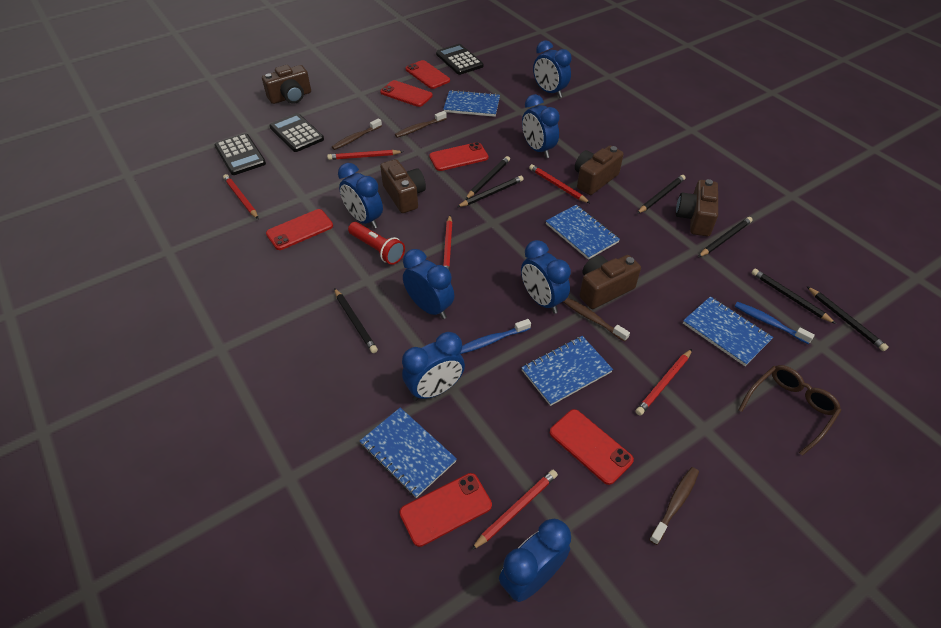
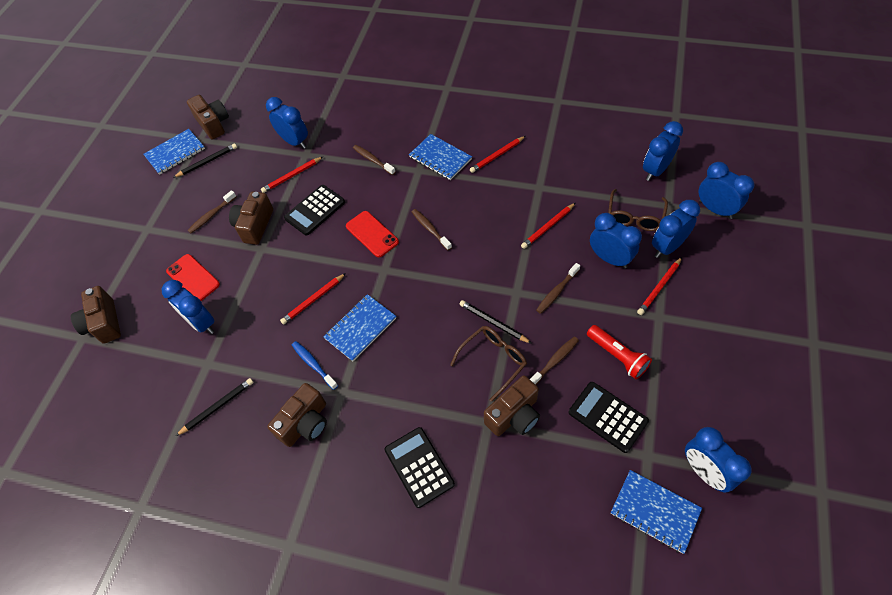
black pencil: 7 -> 3
blue notebook: 5 -> 4
blue toothbrush: 2 -> 1
brown glasses: 1 -> 2
brown toothbrush: 4 -> 5
red pencil: 6 -> 5
red phone: 6 -> 2

